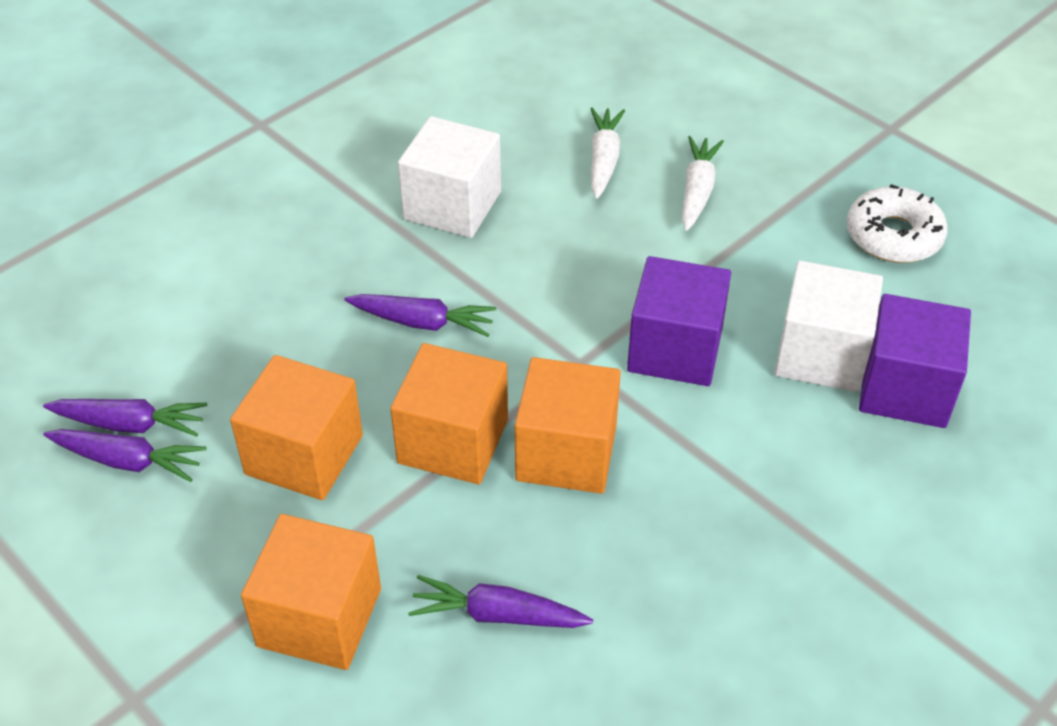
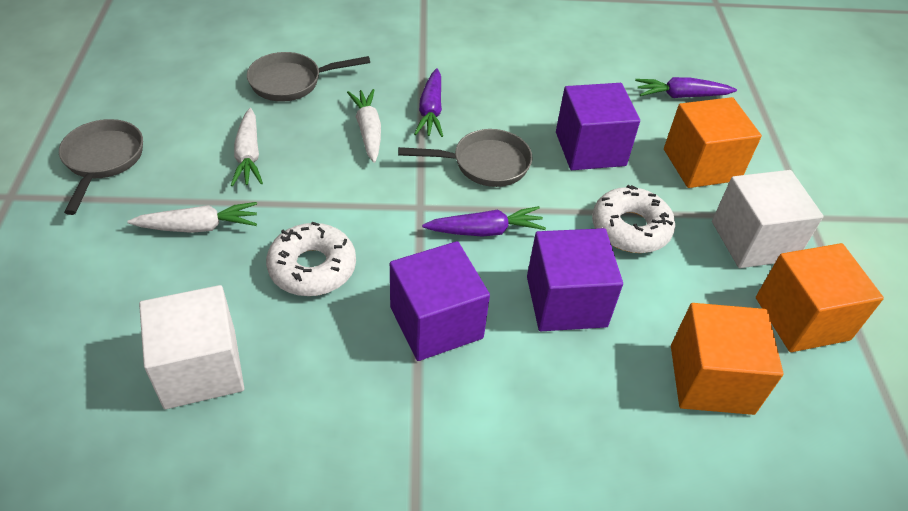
grey pan: 0 -> 3
orange cube: 4 -> 3
purple carrot: 4 -> 3
purple cube: 2 -> 3
white carrot: 2 -> 3
white donut: 1 -> 2

